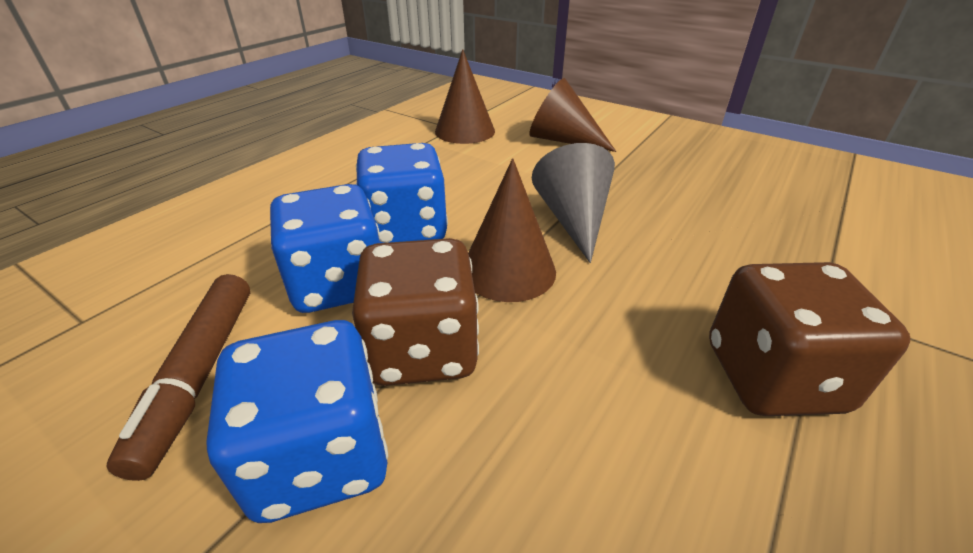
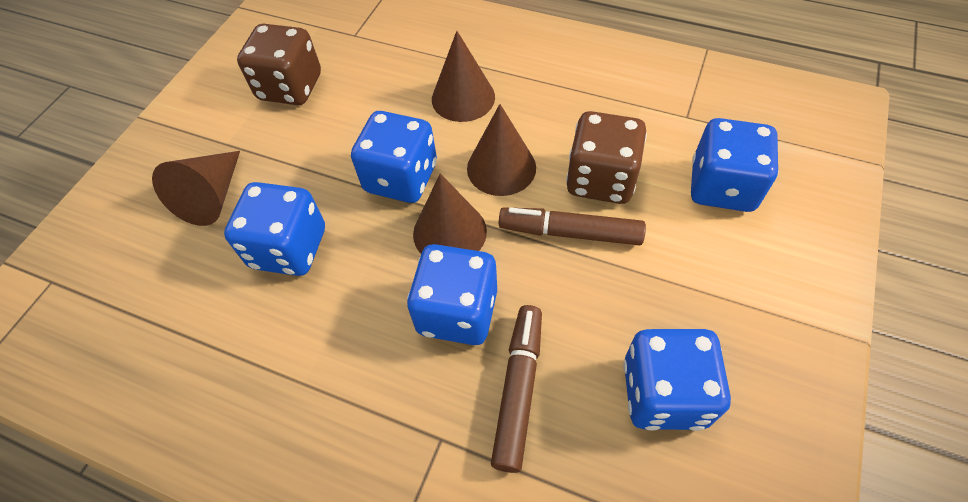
blue dice: 3 -> 5
brown cone: 3 -> 4
brown marker: 1 -> 2
grey cone: 1 -> 0

